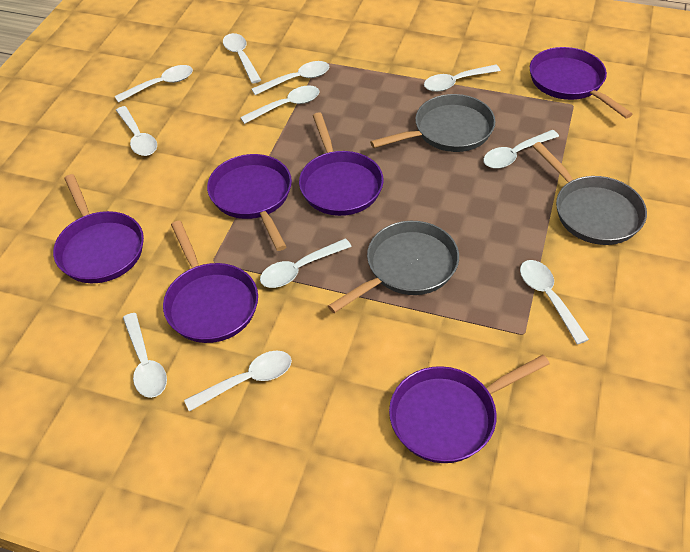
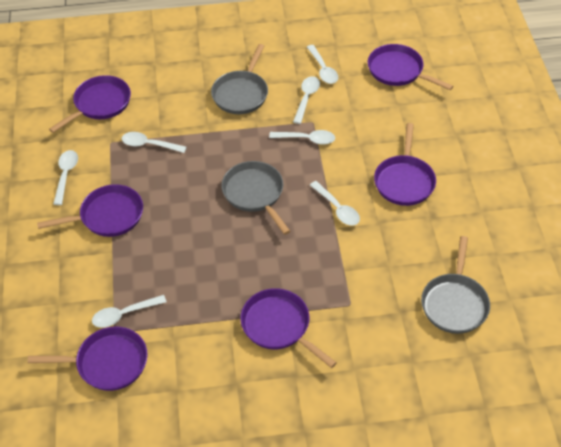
white spoon: 11 -> 7

